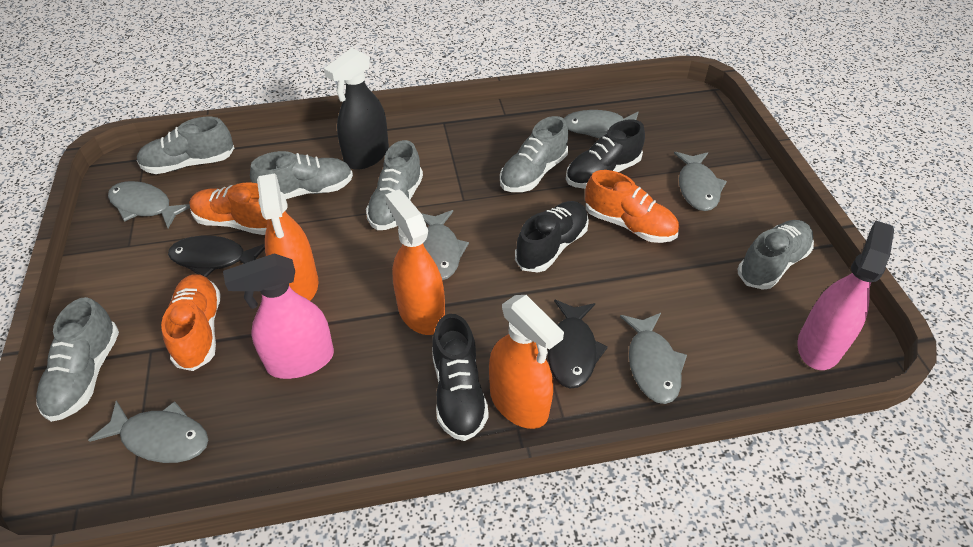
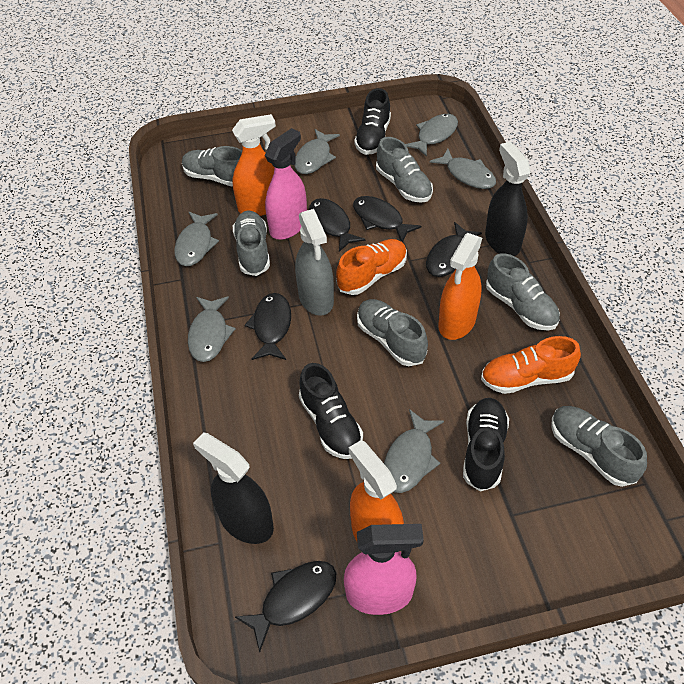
black fish: 2 -> 5
black spray bottle: 1 -> 2
grey spray bottle: 0 -> 1
orange shoe: 3 -> 2

